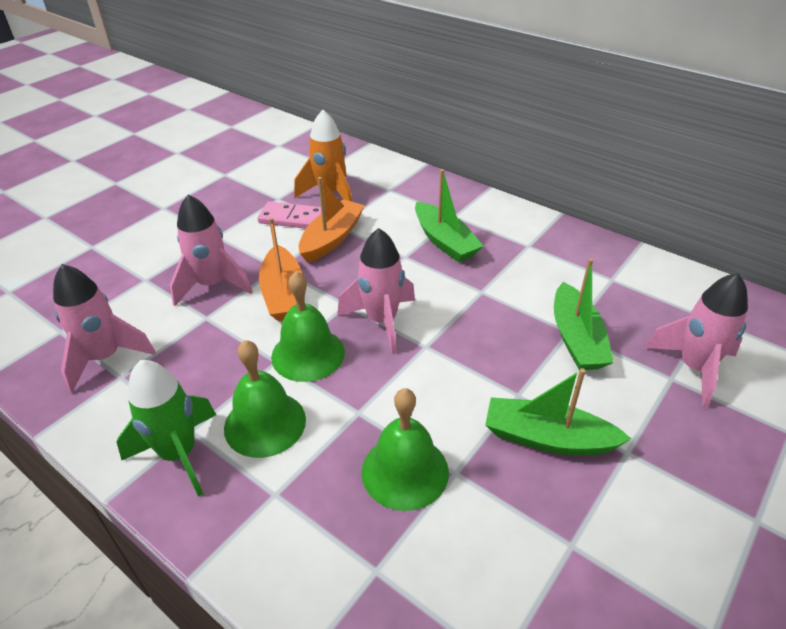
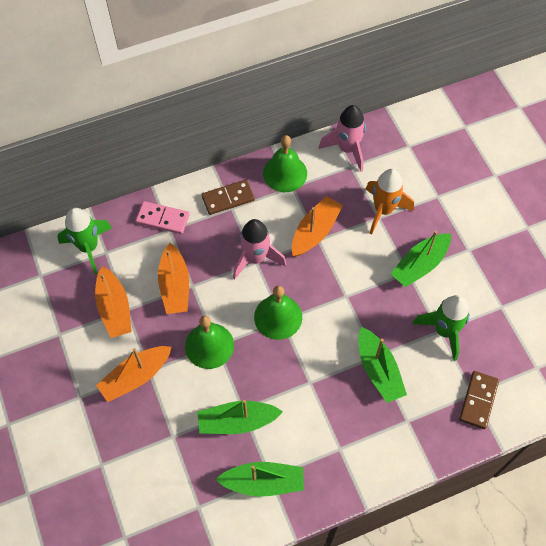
brown domino: 0 -> 2
green boat: 3 -> 4
green rocket: 1 -> 2
orange boat: 2 -> 4
pink rocket: 4 -> 2

